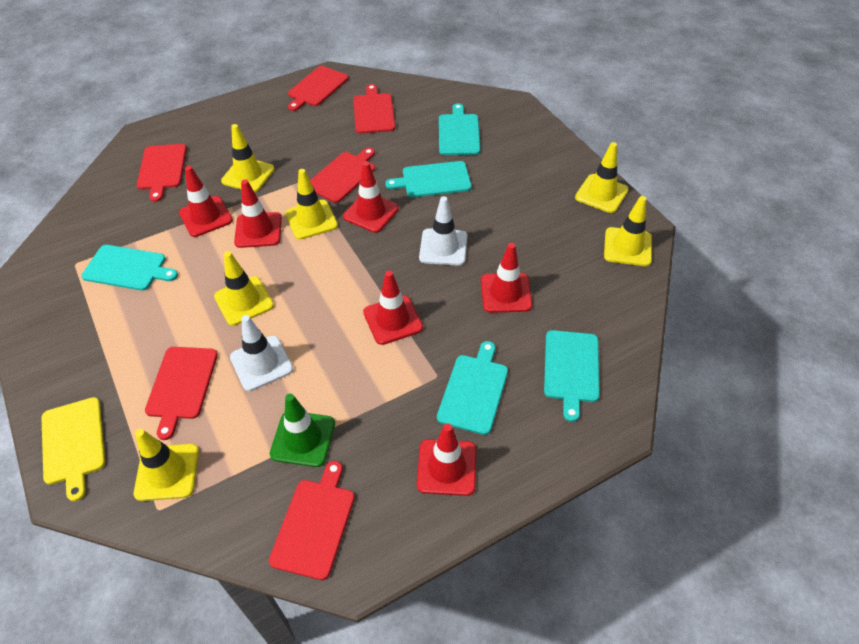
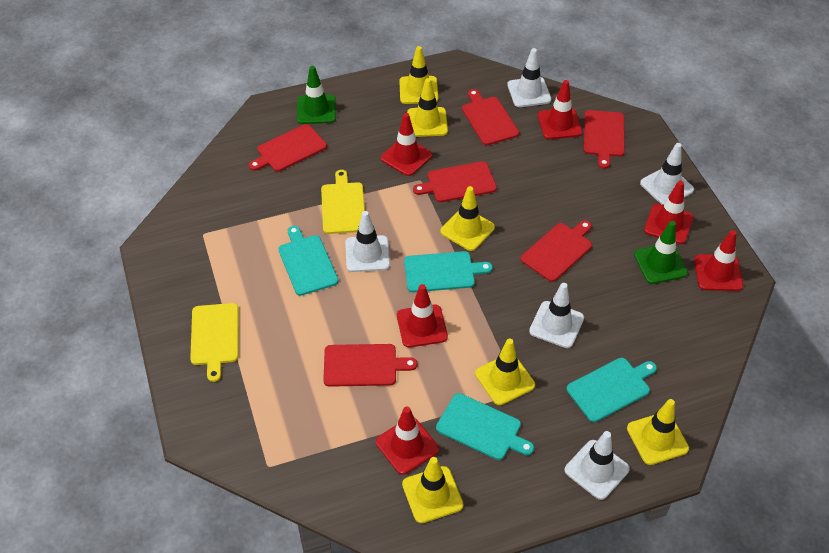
green traffic cone: 1 -> 2
turquoise cutting board: 5 -> 4
white traffic cone: 2 -> 5
yellow cutting board: 1 -> 2

